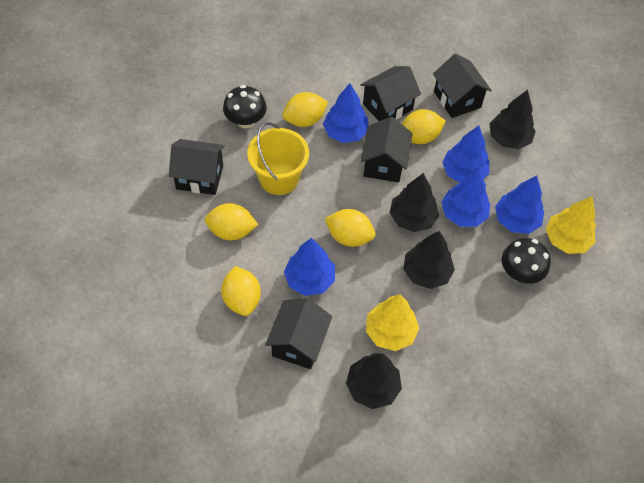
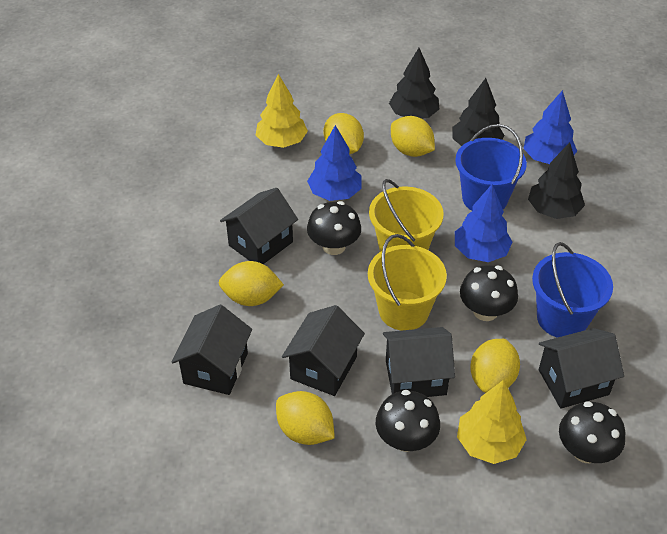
black mushroom: 2 -> 4
black tree: 4 -> 3
blue bucket: 0 -> 2
blue tree: 5 -> 3
yellow bucket: 1 -> 2

